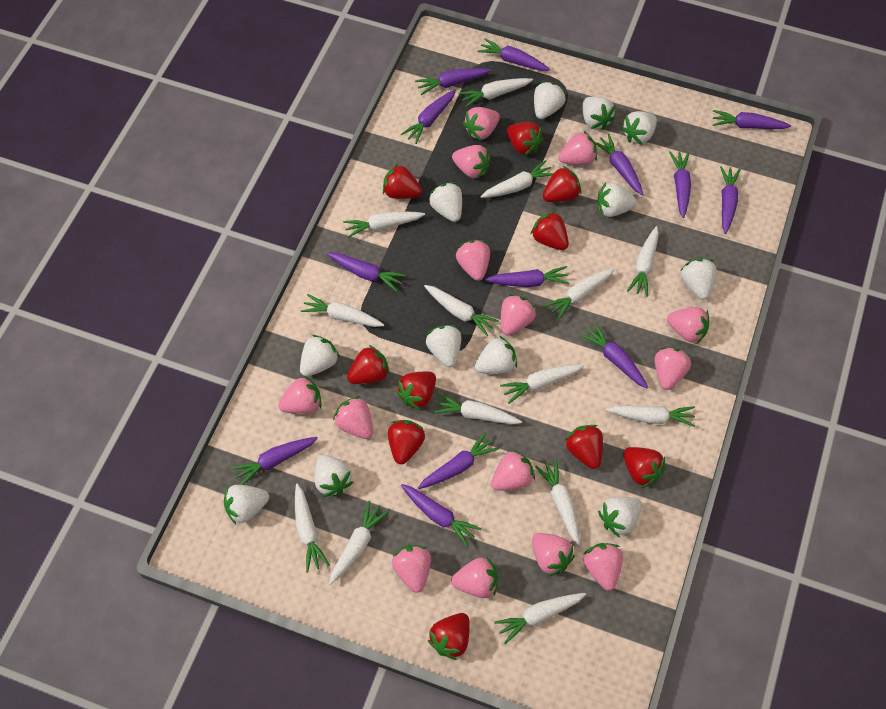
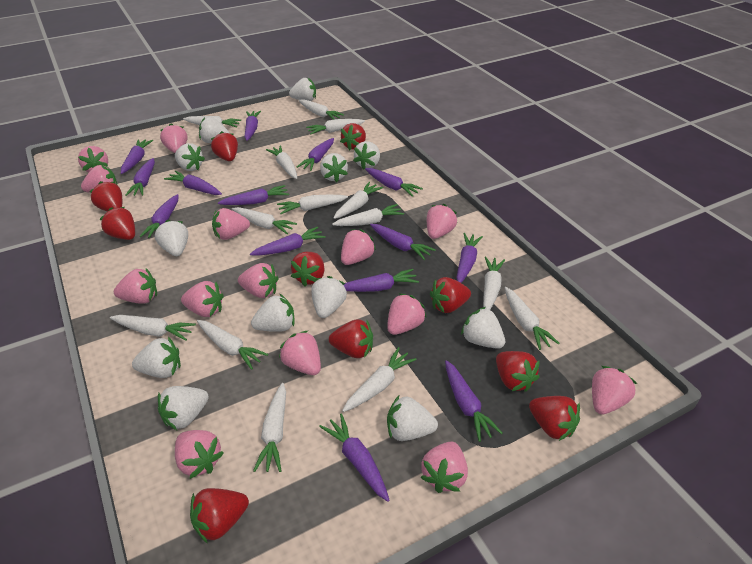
purple carrot: 13 -> 14

